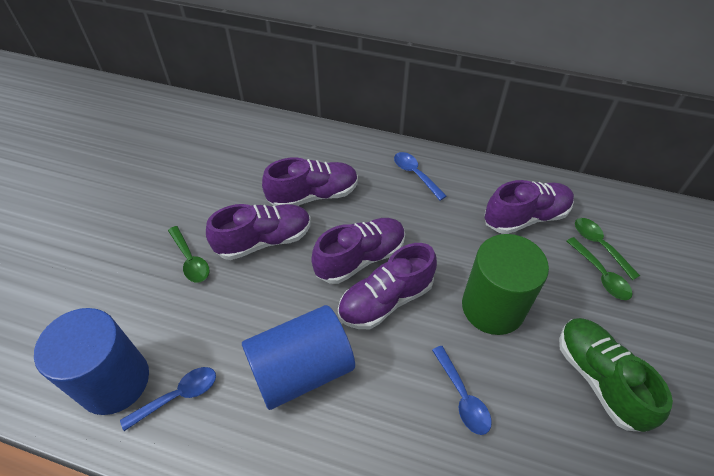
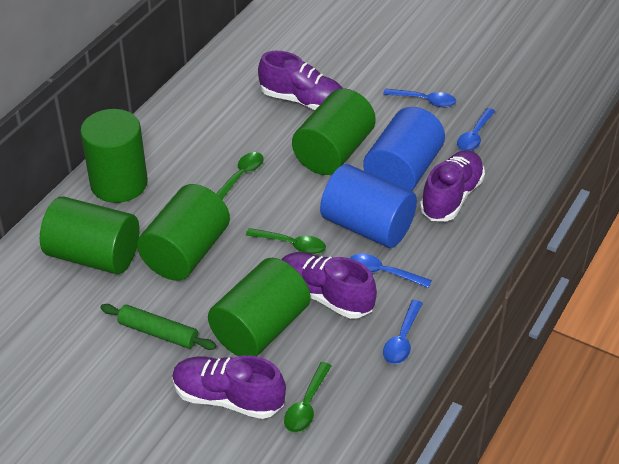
blue spoon: 3 -> 4
green cylinder: 1 -> 5
green rolling pin: 0 -> 1
green shoe: 1 -> 0
purple shoe: 5 -> 4

